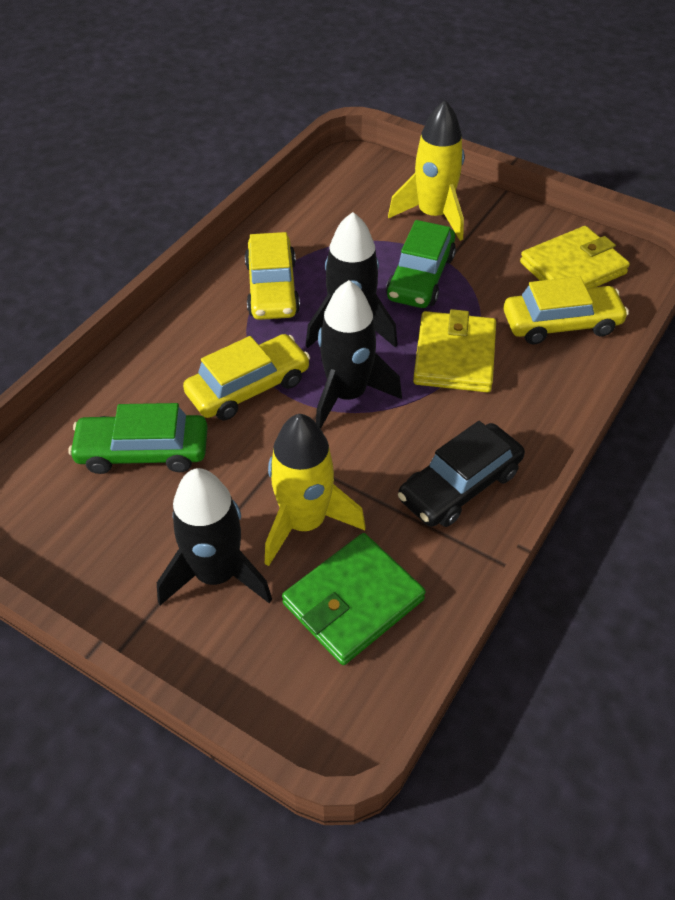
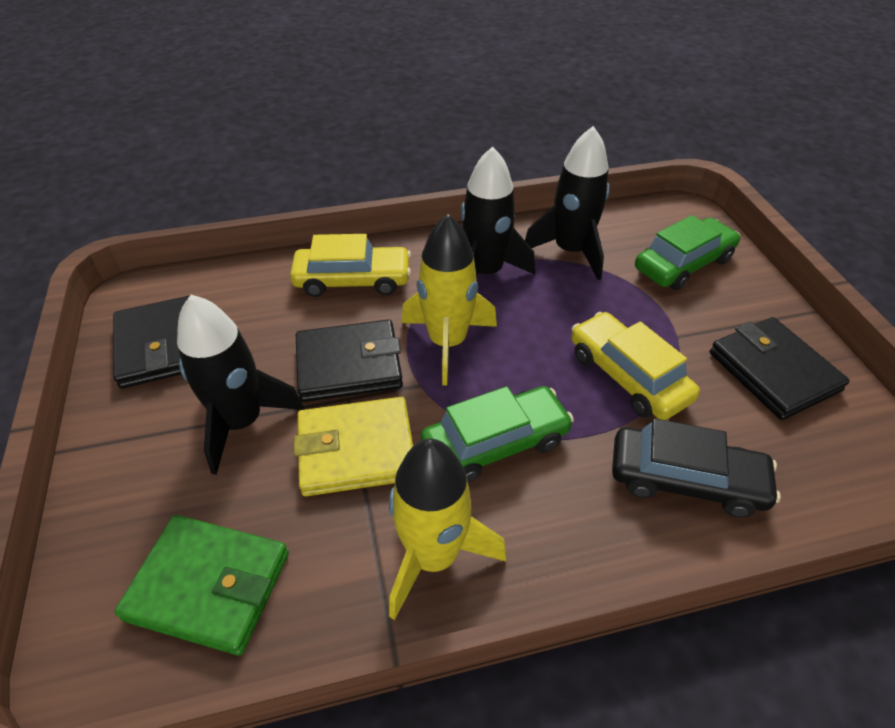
black wallet: 0 -> 3
yellow car: 3 -> 2
yellow wallet: 2 -> 1

